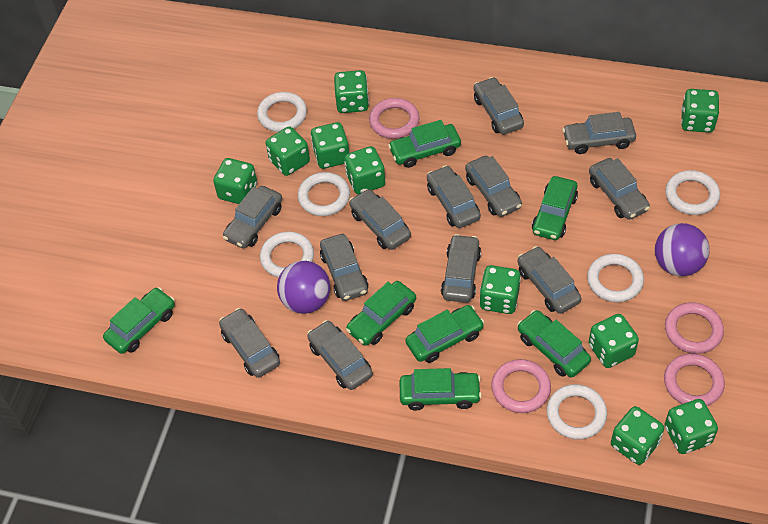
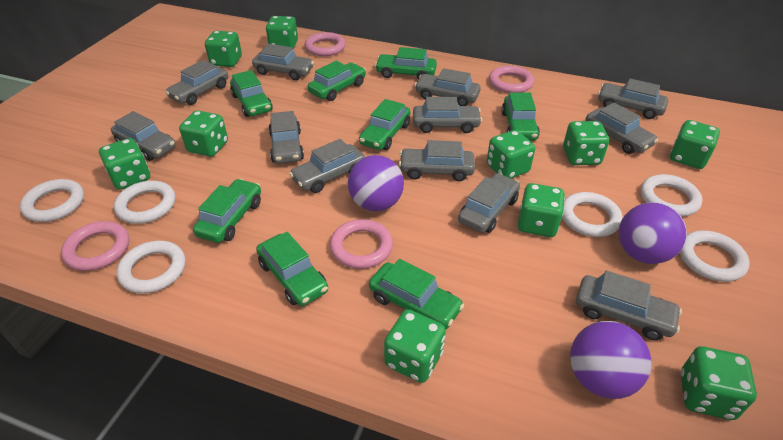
green car: 7 -> 8
purple ball: 2 -> 3

